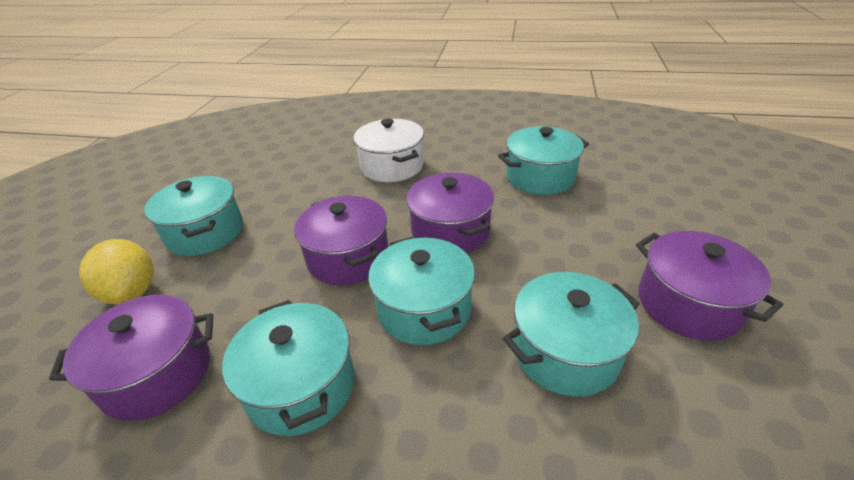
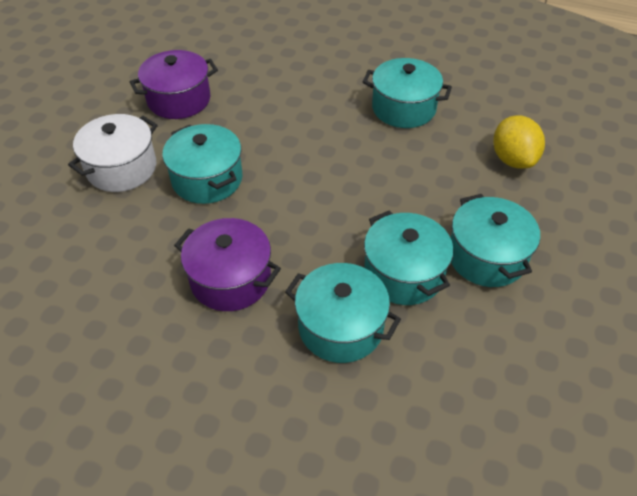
purple pot: 4 -> 2

